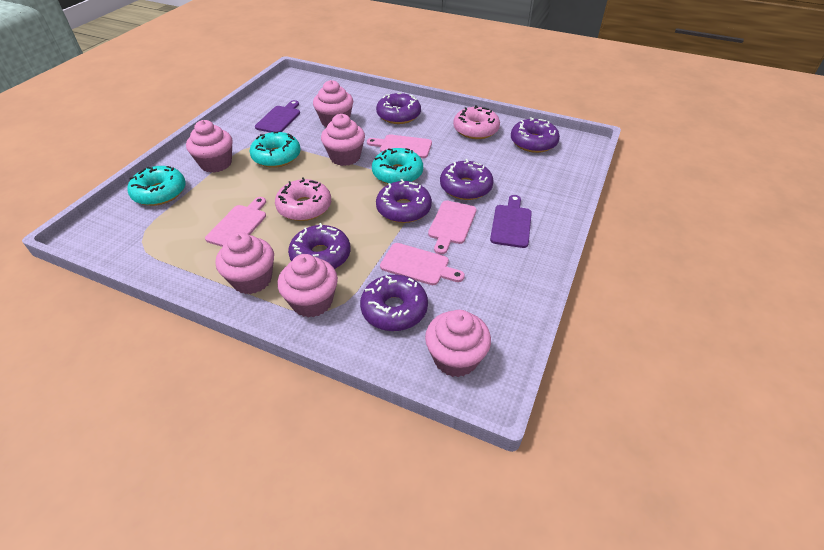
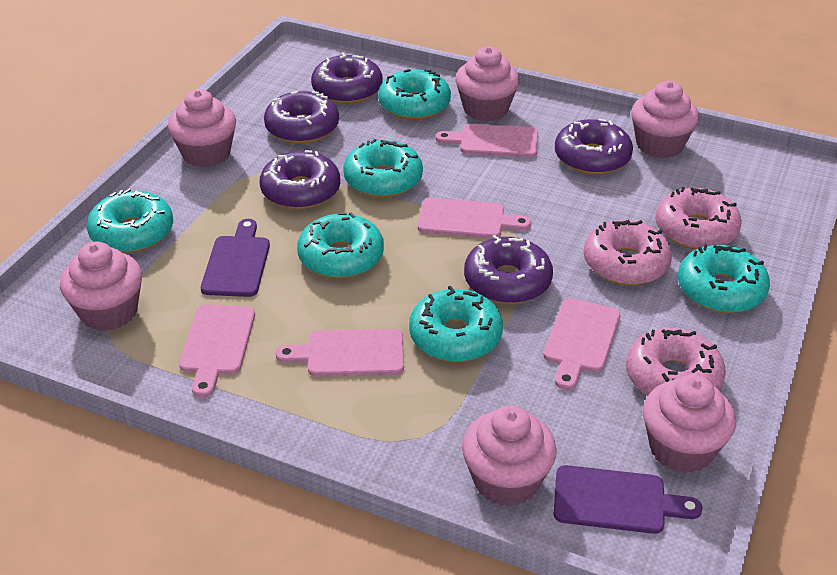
pink cutting board: 4 -> 5
pink donut: 2 -> 3
purple donut: 6 -> 5
turquoise donut: 3 -> 6

